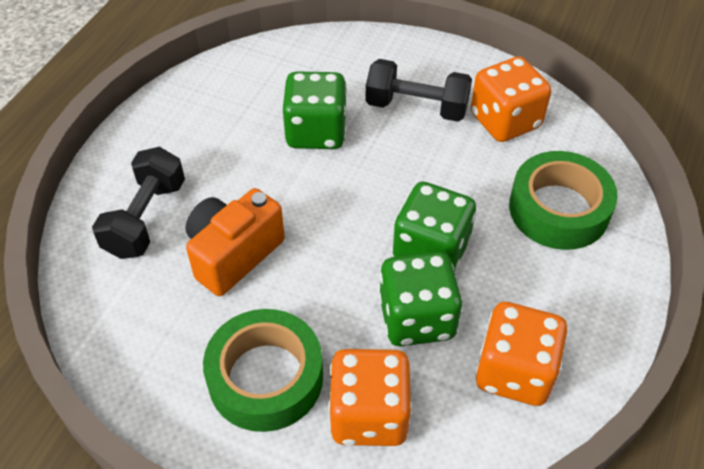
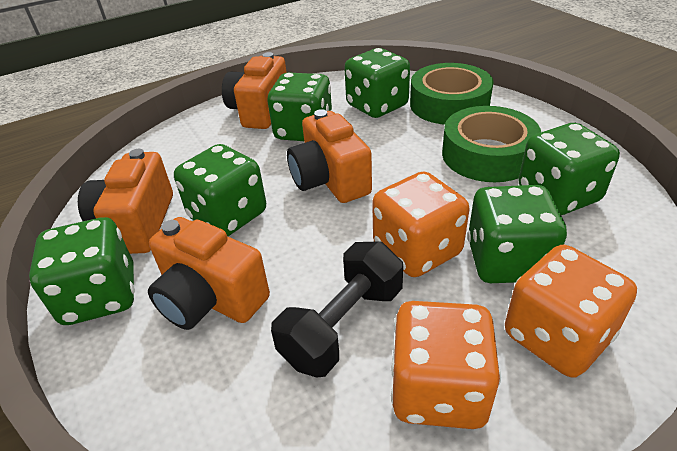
black dumbbell: 2 -> 1
green dice: 3 -> 6
orange camera: 1 -> 4

